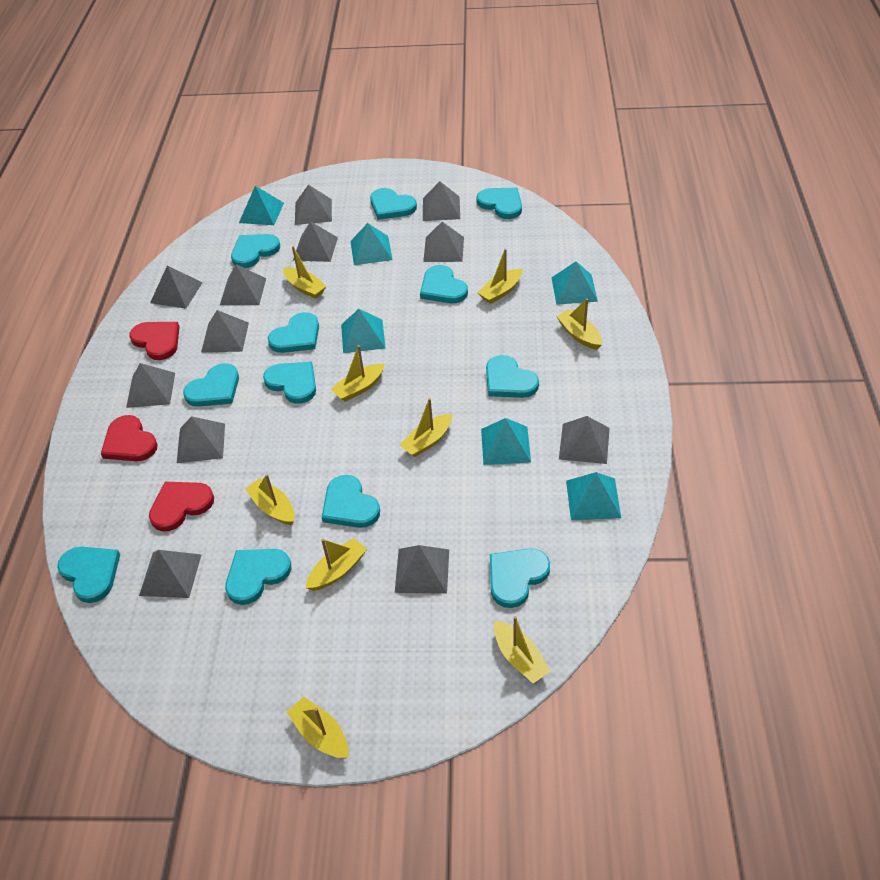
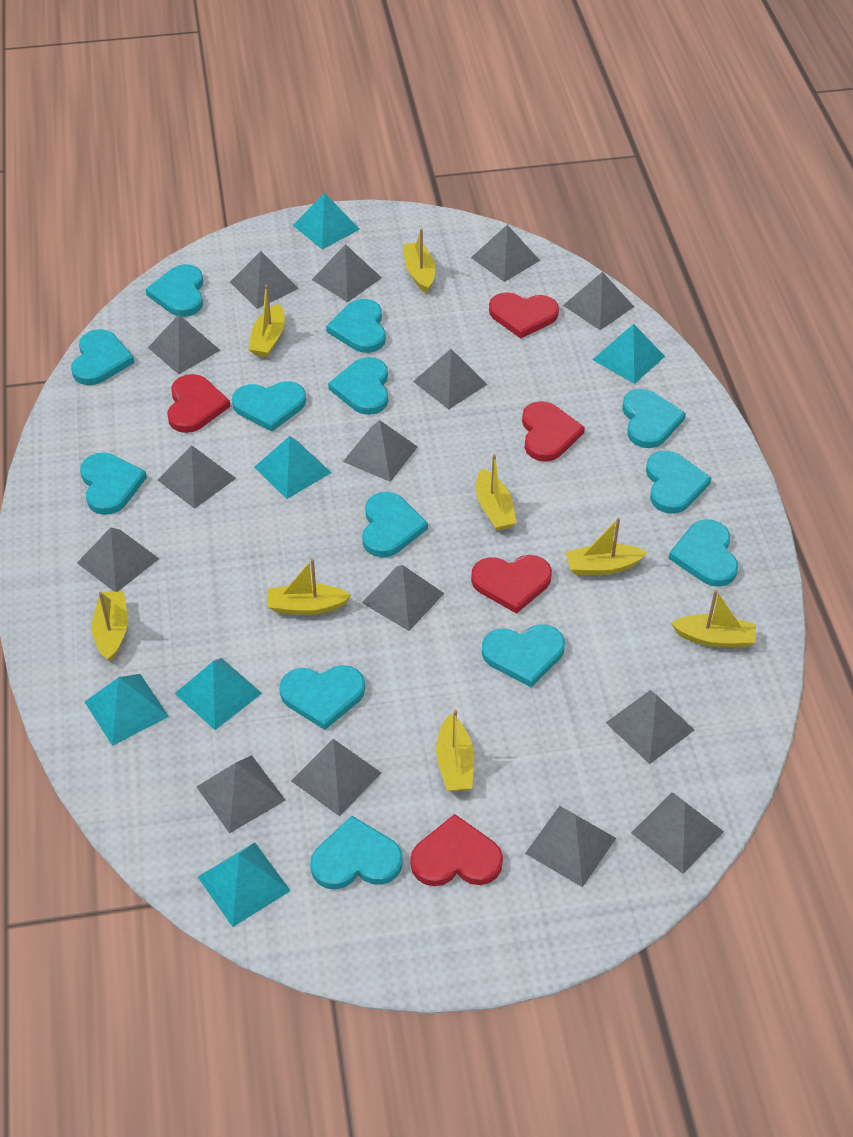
grey pyramid: 12 -> 15
red heart: 3 -> 5
turquoise heart: 12 -> 13
yellow boat: 9 -> 8

